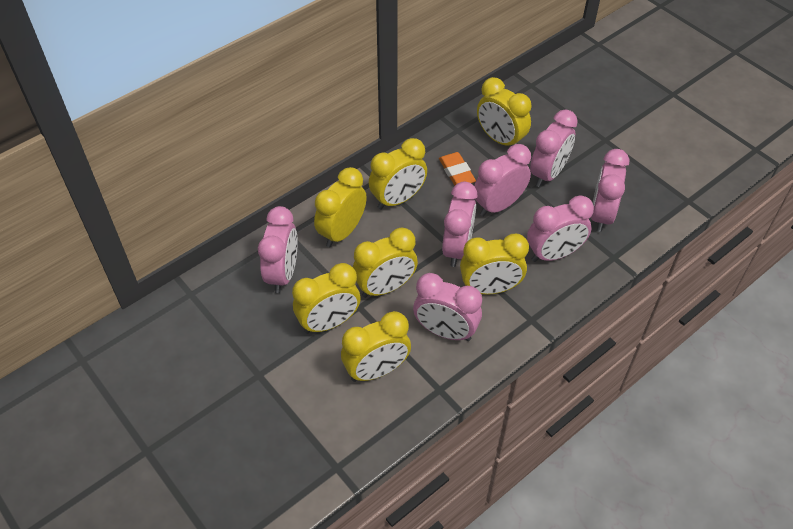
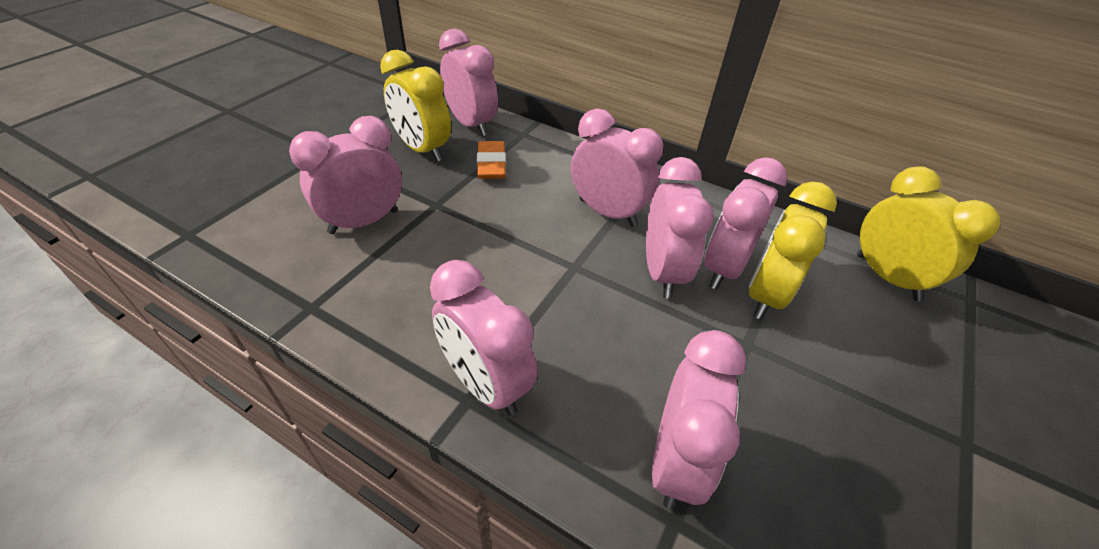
yellow clock: 7 -> 3

